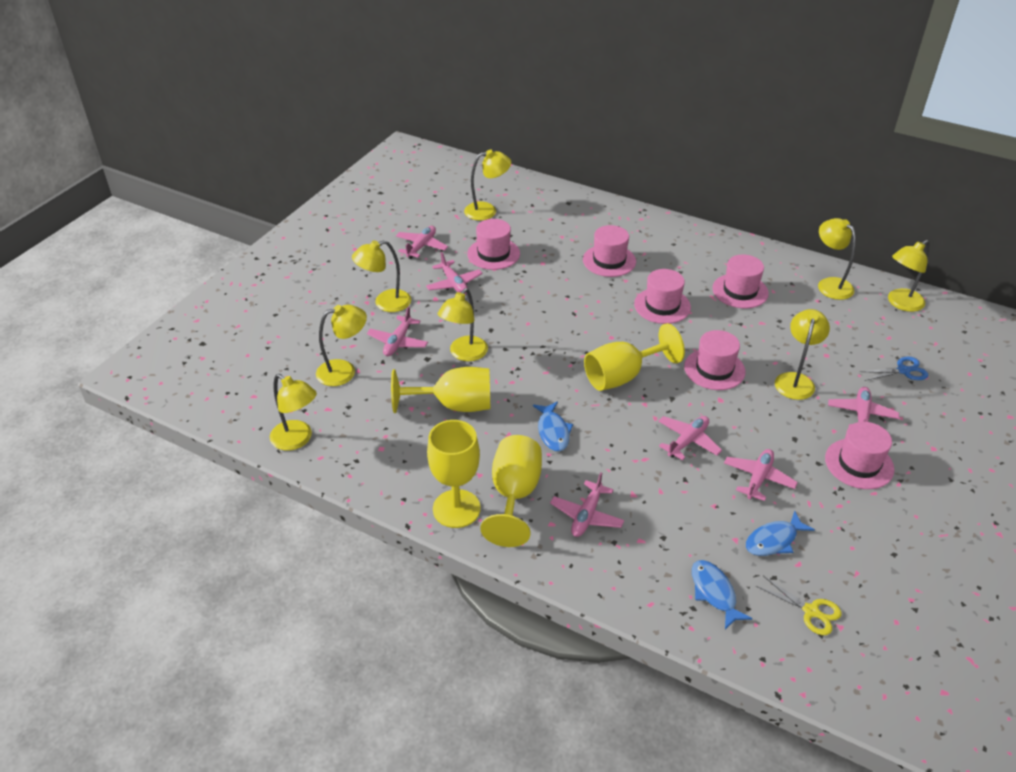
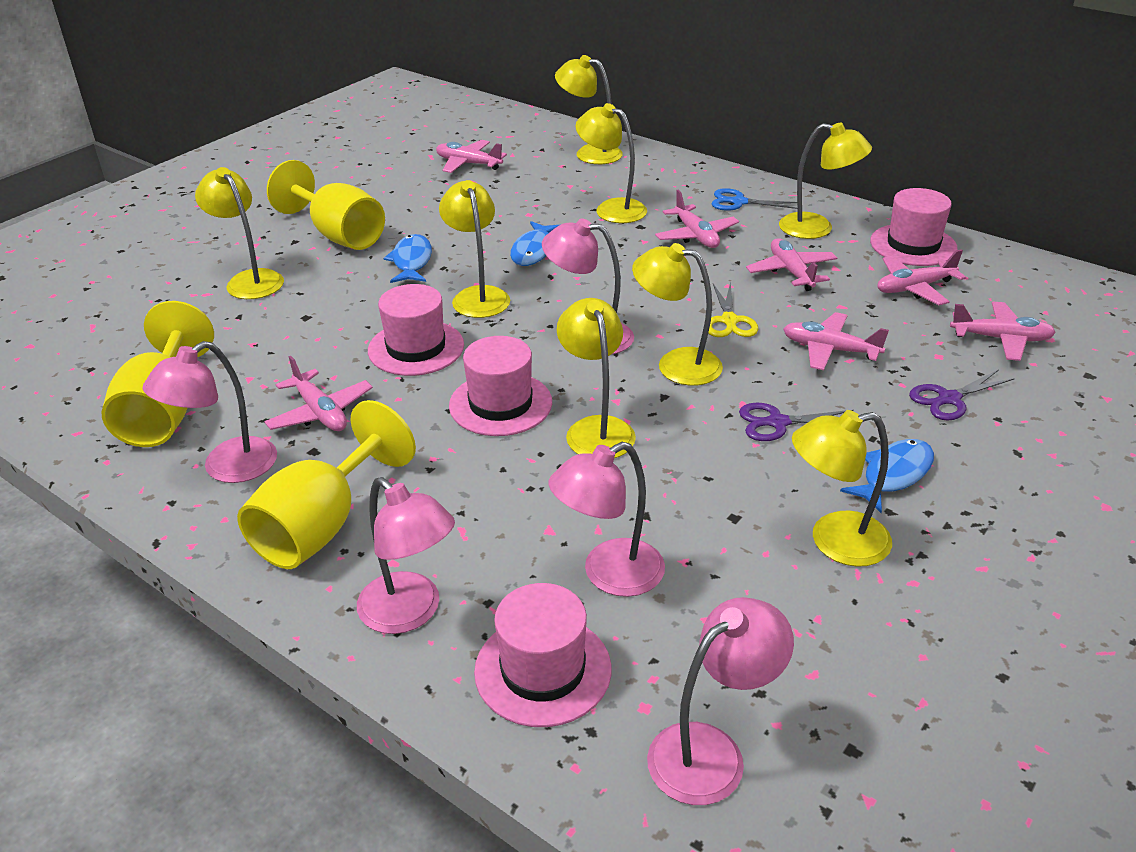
pink hat: 6 -> 4
pink lamp: 0 -> 5
purple scissors: 0 -> 2
yellow goblet: 4 -> 3

